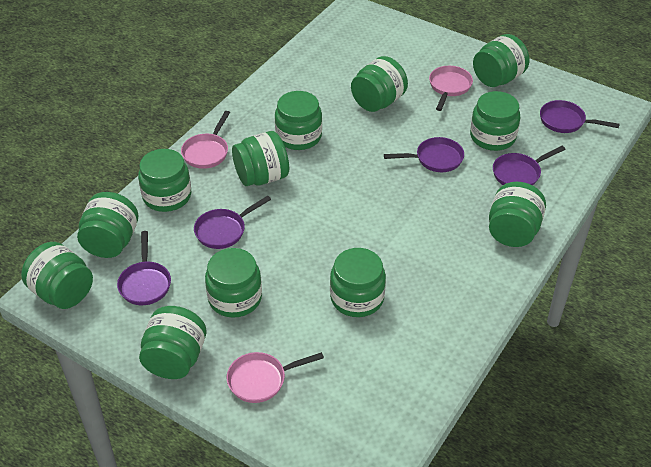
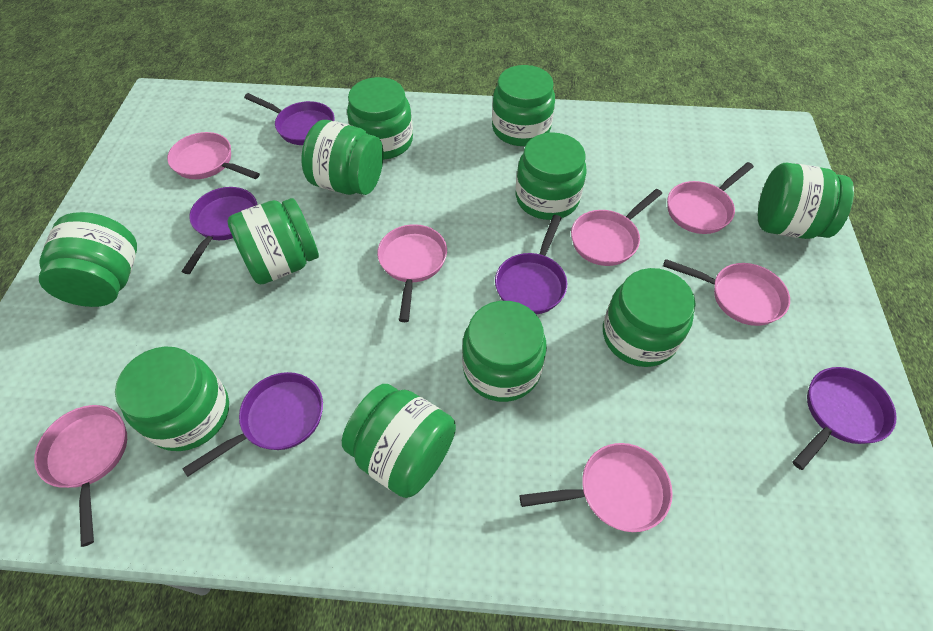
green jar: 12 -> 11
pink pan: 3 -> 7

